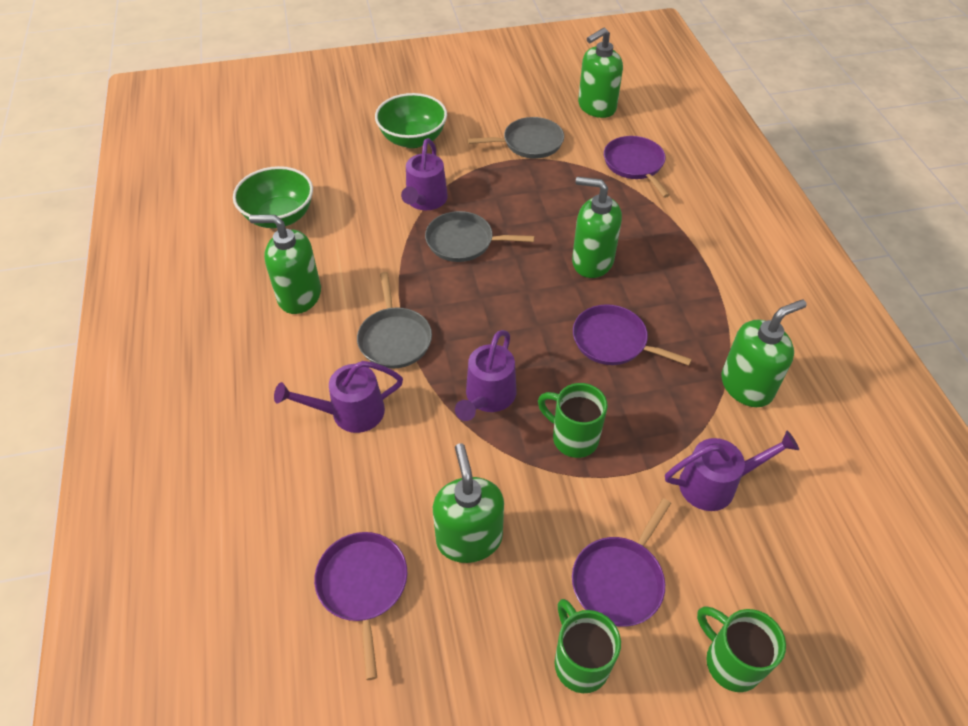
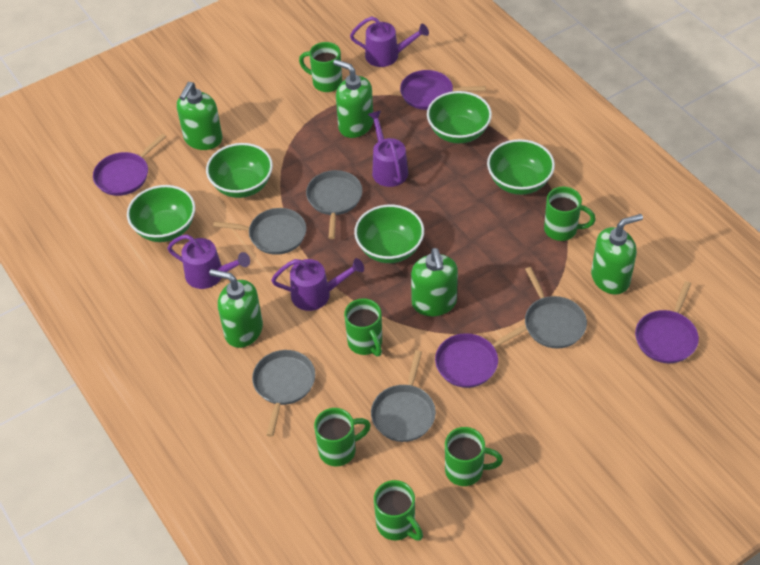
green bowl: 2 -> 5
green mug: 3 -> 6
grey pan: 3 -> 5

